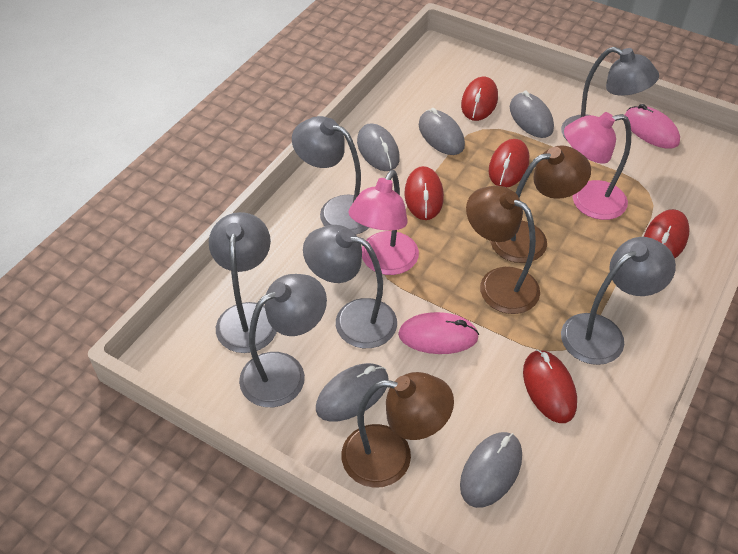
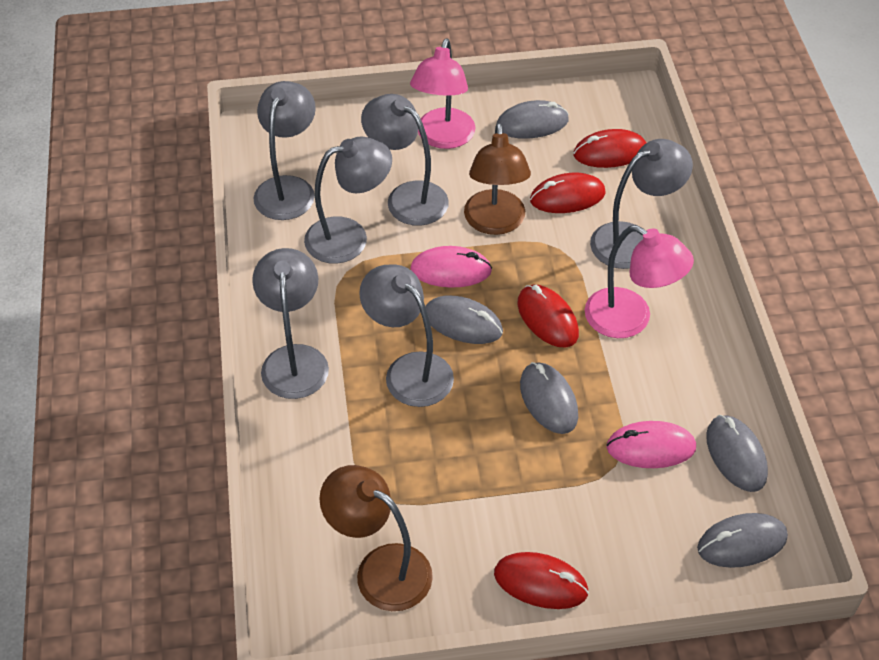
brown lamp: 3 -> 2
red mouse: 5 -> 4

